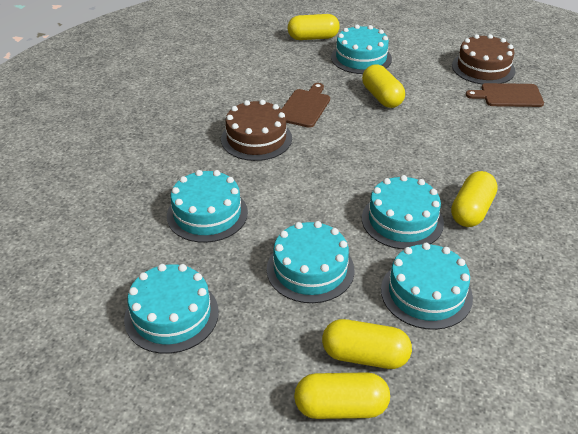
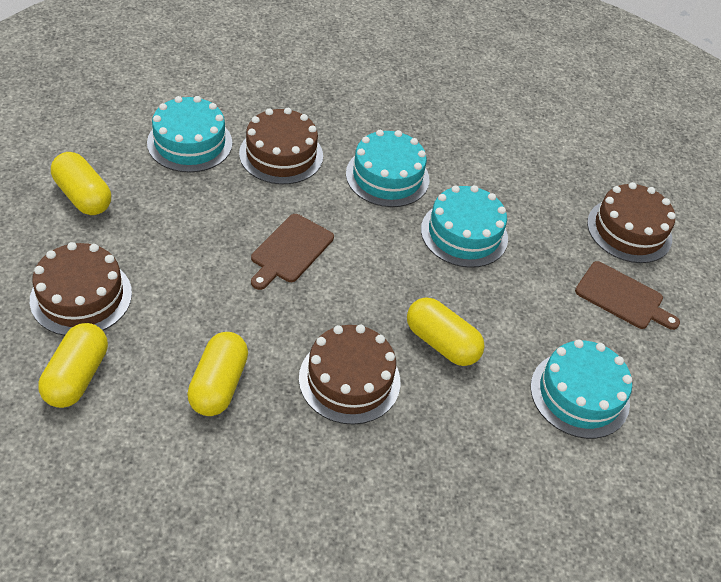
brown cake: 2 -> 4
turquoise cake: 6 -> 4
yellow capsule: 5 -> 4

